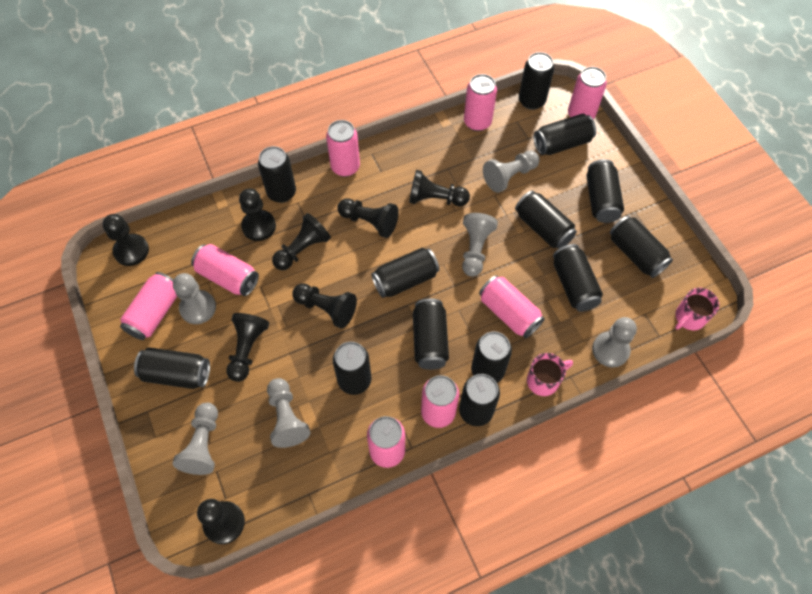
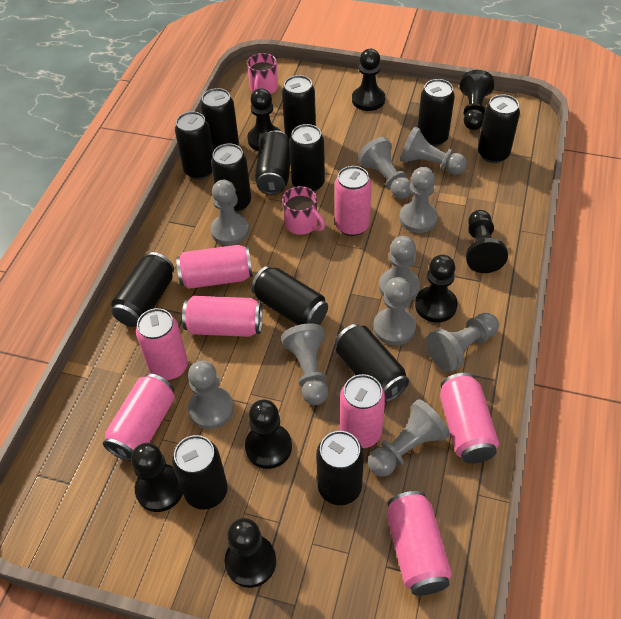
grey pawn: 6 -> 10

